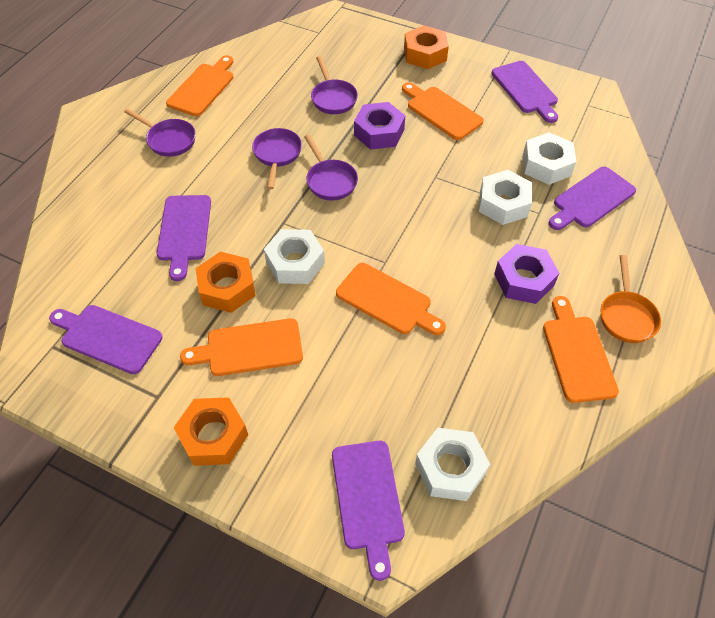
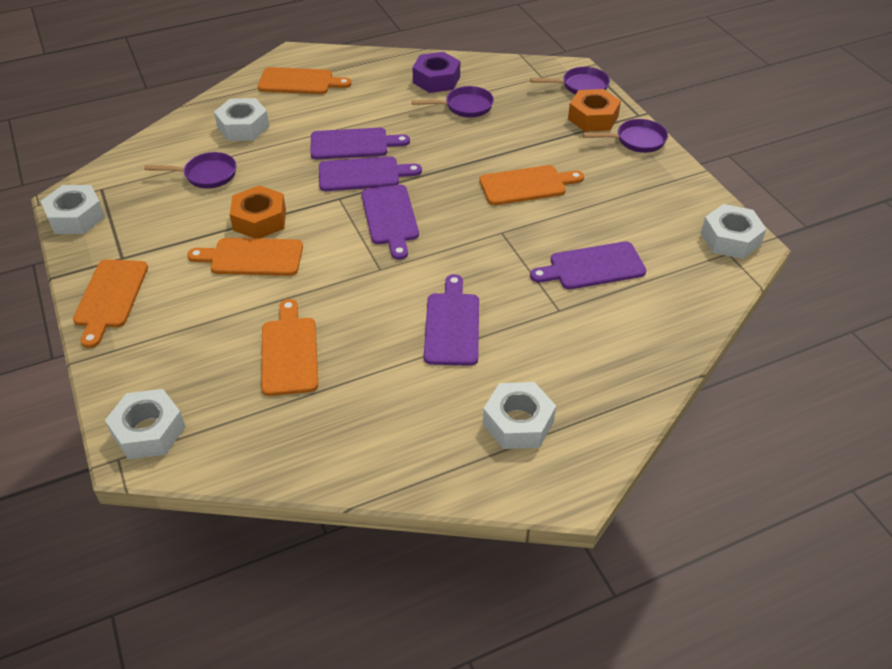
orange nut: 3 -> 2
orange pan: 1 -> 0
purple nut: 2 -> 1
white nut: 4 -> 5

